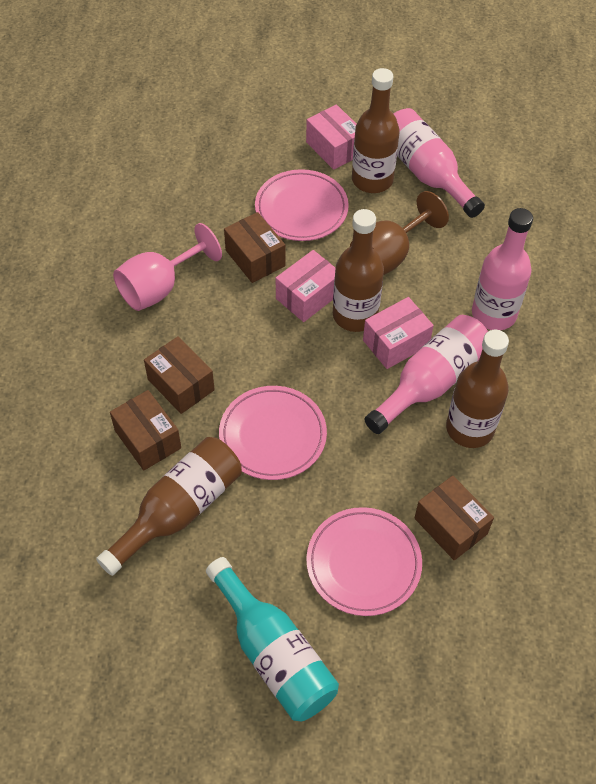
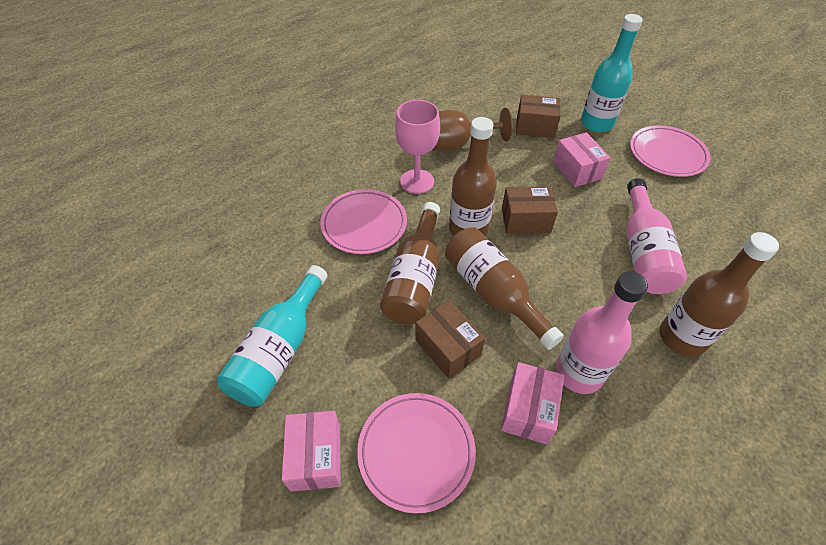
brown box: 4 -> 3
pink bottle: 3 -> 2
turquoise bottle: 1 -> 2

